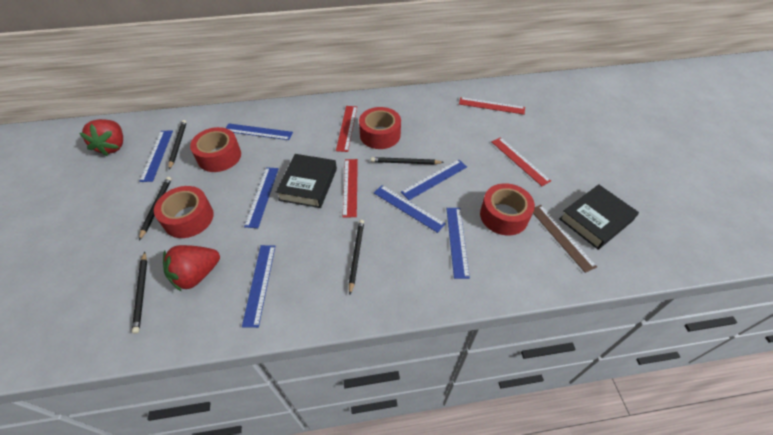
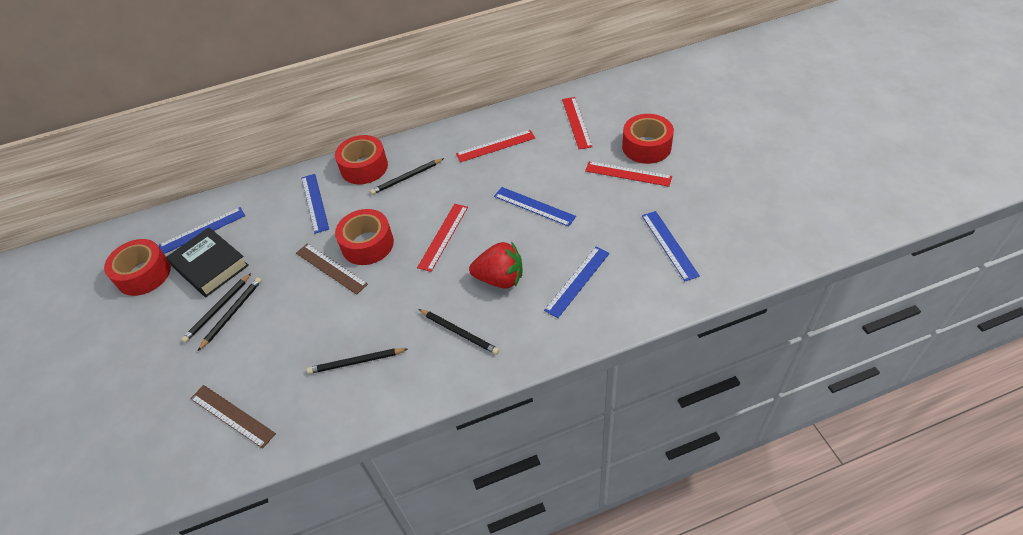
black book: 2 -> 1
blue ruler: 7 -> 5
brown ruler: 1 -> 2
red strawberry: 2 -> 1

